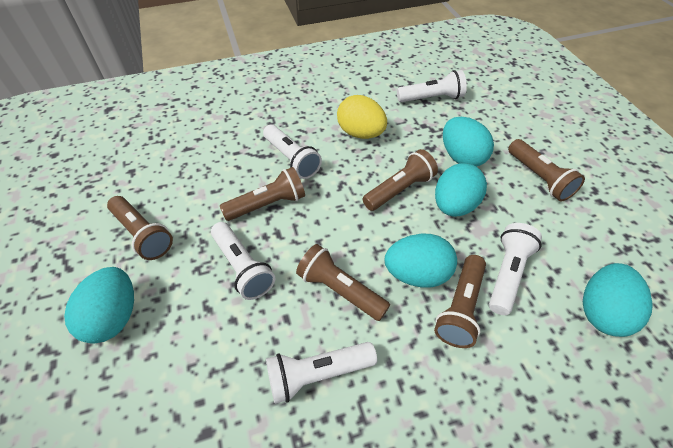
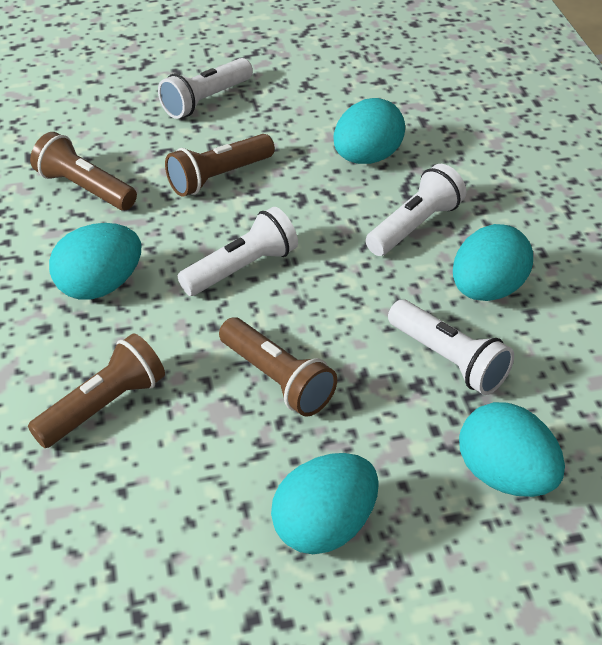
brown flashlight: 6 -> 4
white flashlight: 5 -> 4
yellow egg: 1 -> 0

